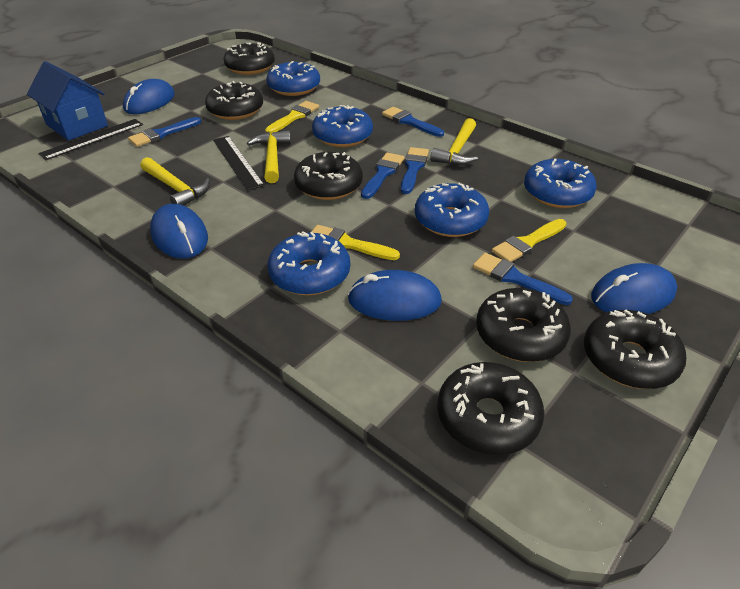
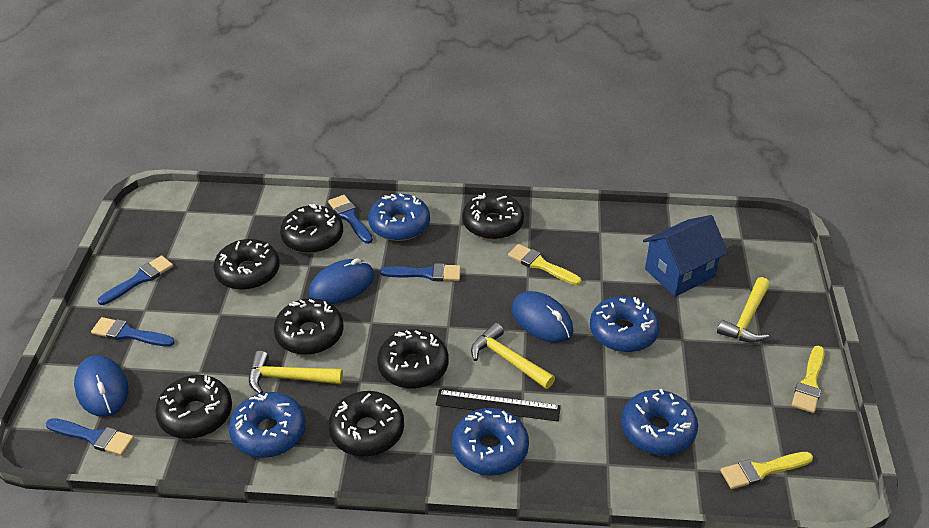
black donut: 6 -> 7
black ruler: 2 -> 1
blue mouse: 4 -> 3

